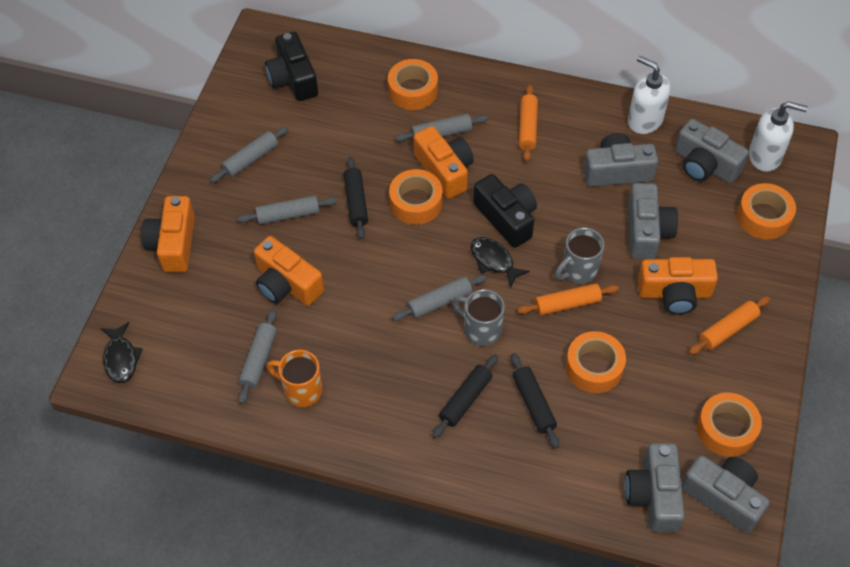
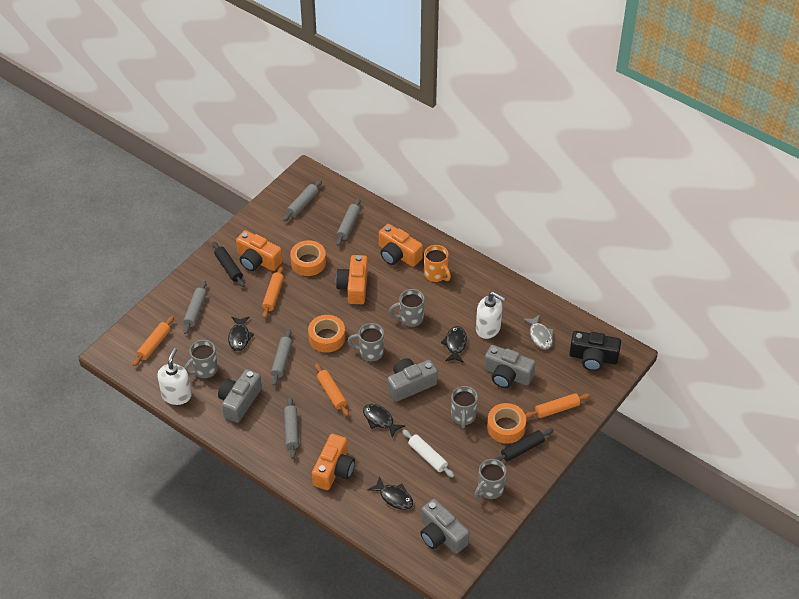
black camera: 2 -> 1
black fish: 2 -> 4
black rolling pin: 3 -> 2
grey camera: 5 -> 4
grey fish: 0 -> 1
grey mug: 2 -> 5
orange rolling pin: 3 -> 4
orange tape: 5 -> 3
white rolling pin: 0 -> 1

